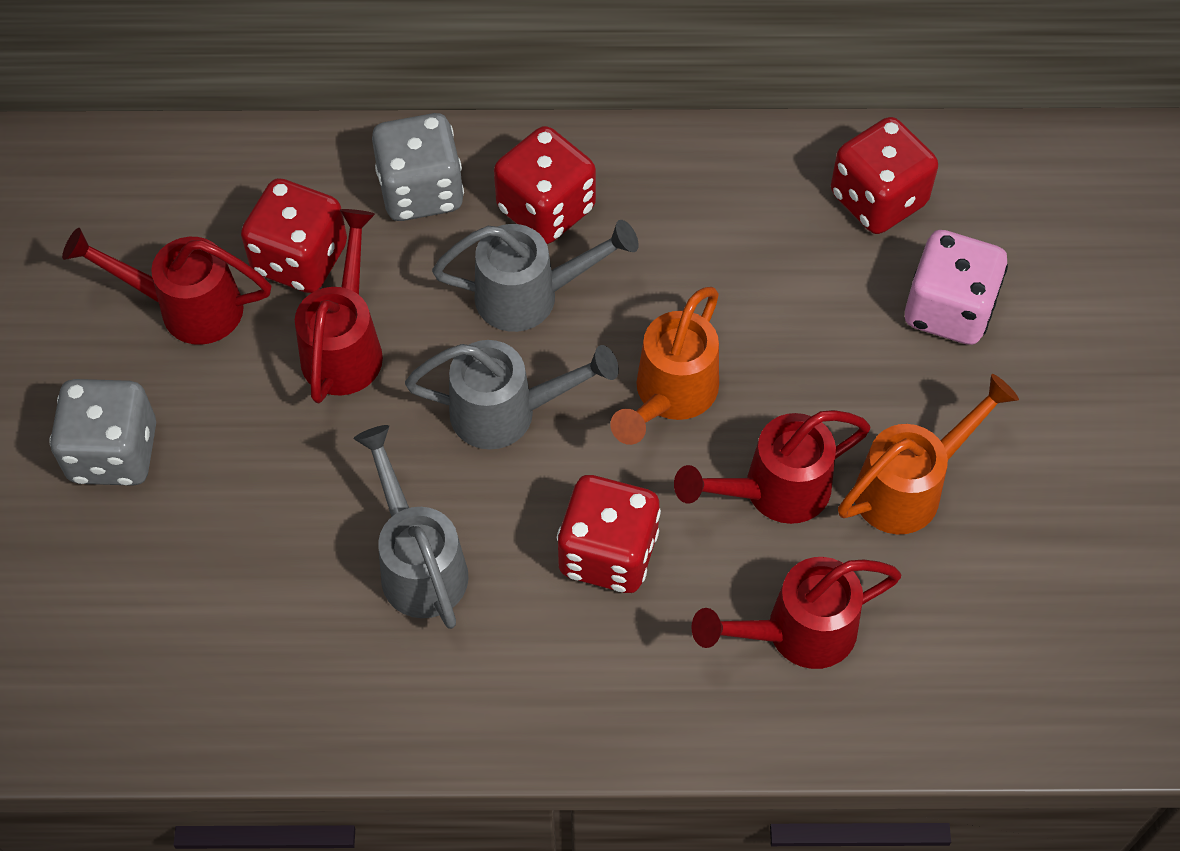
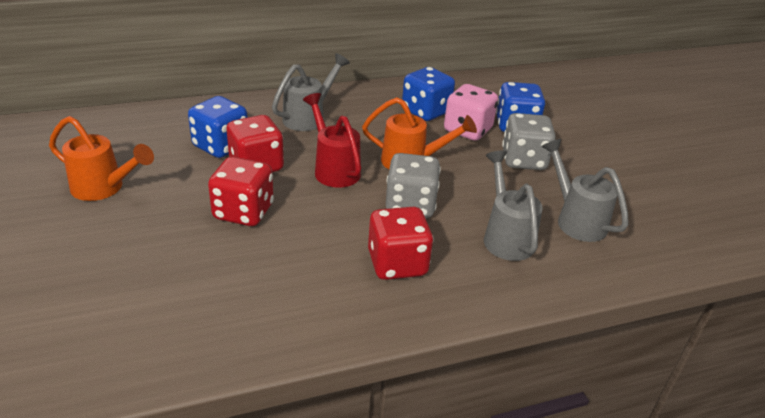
blue dice: 0 -> 3
red dice: 4 -> 3
red watering can: 4 -> 1

